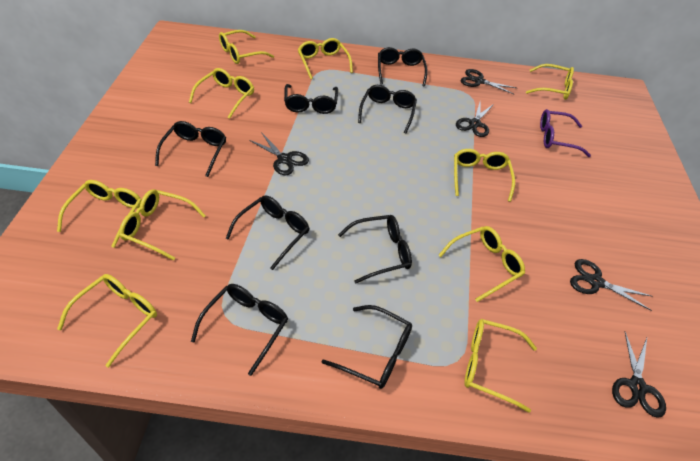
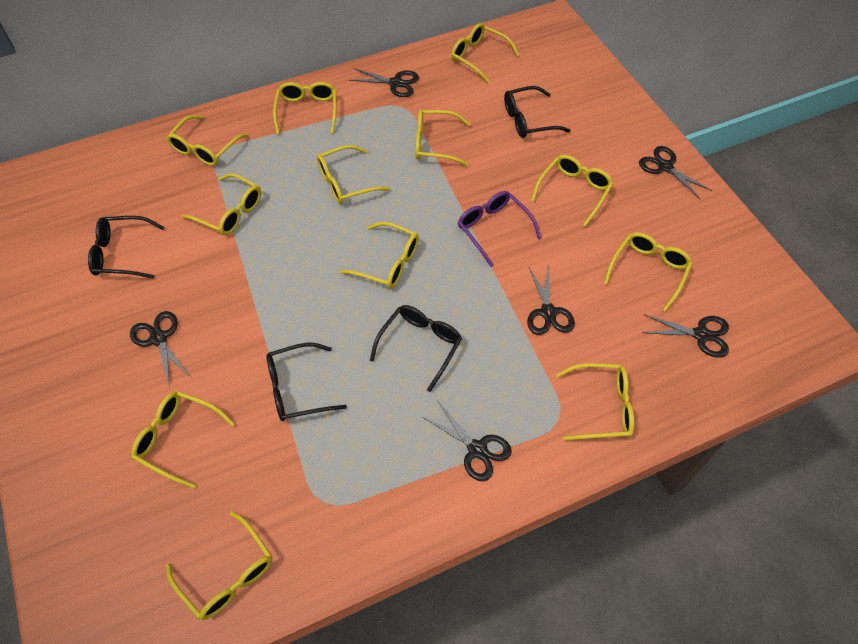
black glasses: 8 -> 4
black scissors: 5 -> 6
yellow glasses: 10 -> 12

